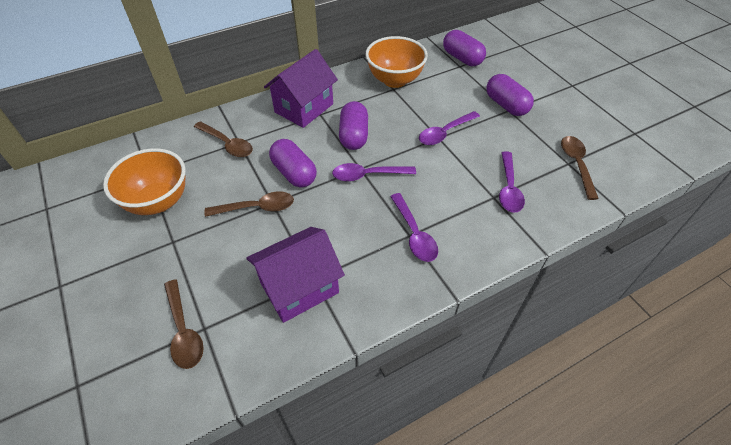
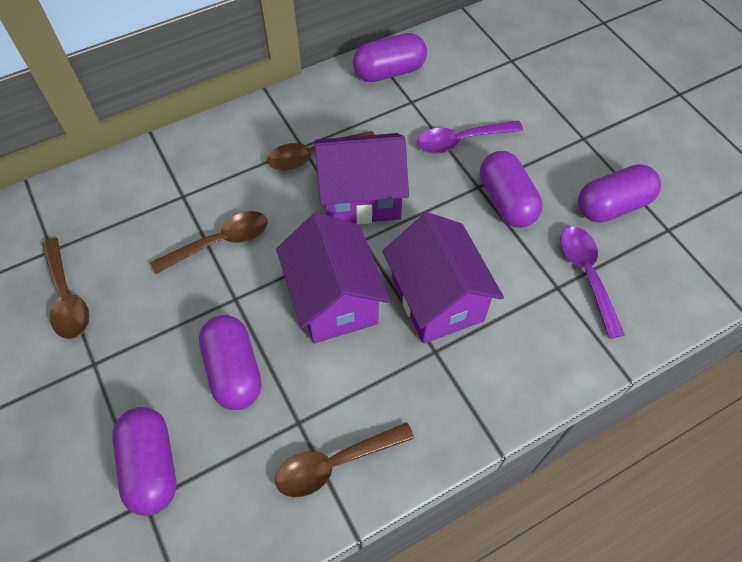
orange bowl: 2 -> 0
purple capsule: 4 -> 5
purple house: 2 -> 3
purple spoon: 4 -> 2

